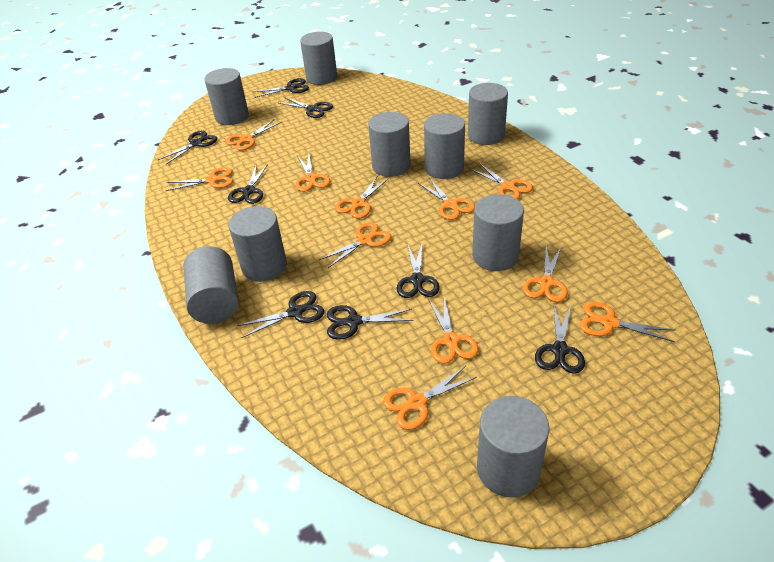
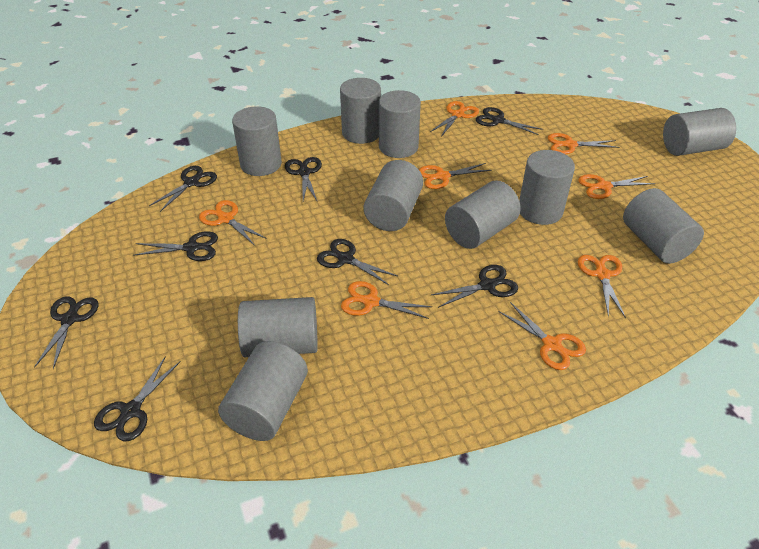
grey cylinder: 9 -> 10
orange scissors: 11 -> 8

